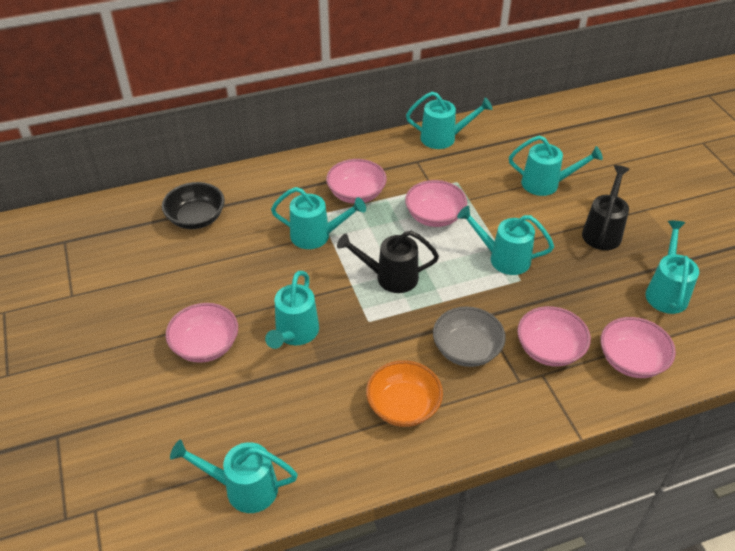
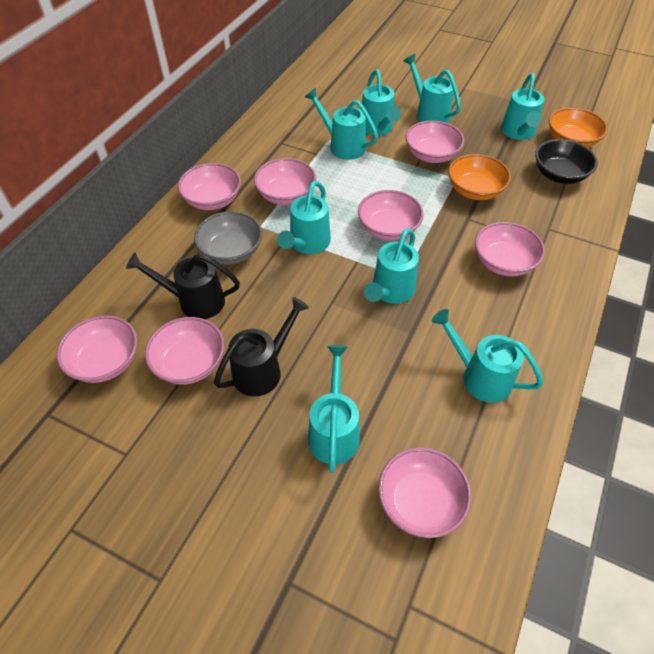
orange bowl: 1 -> 2
pink bowl: 5 -> 8
turquoise watering can: 7 -> 8

